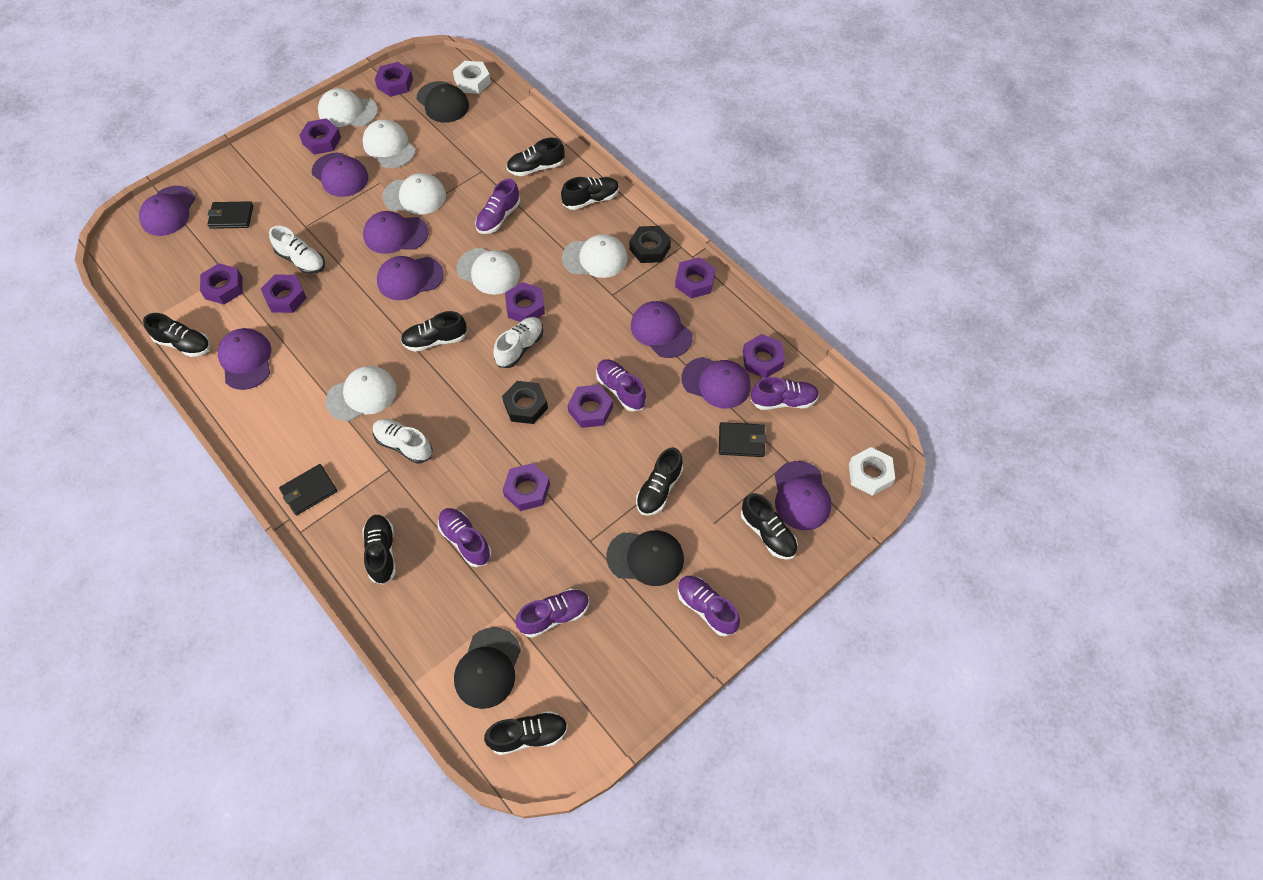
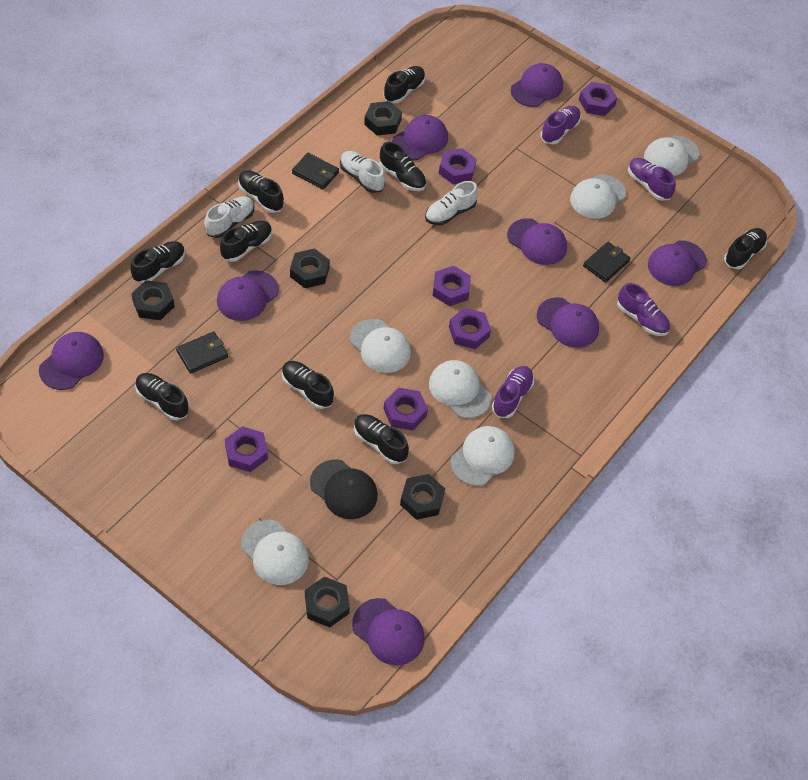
black cap: 3 -> 1
black nut: 2 -> 5
black shoe: 8 -> 9
purple nut: 9 -> 6
purple shoe: 6 -> 4
white nut: 2 -> 0

